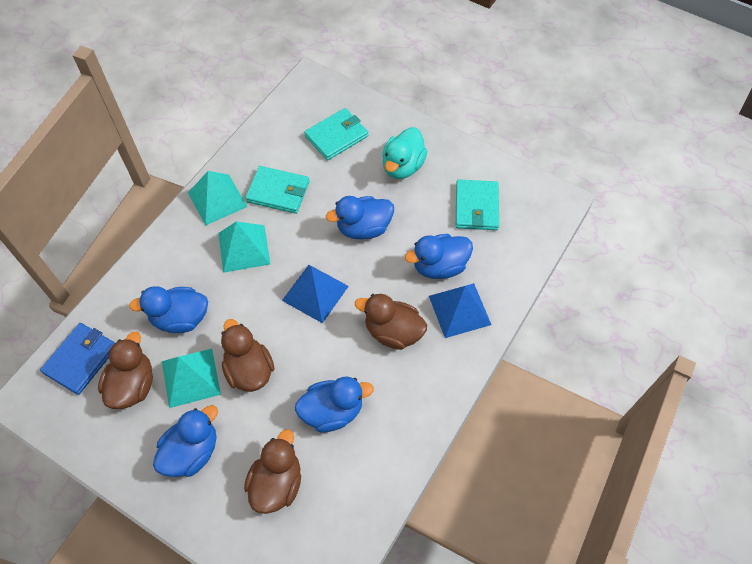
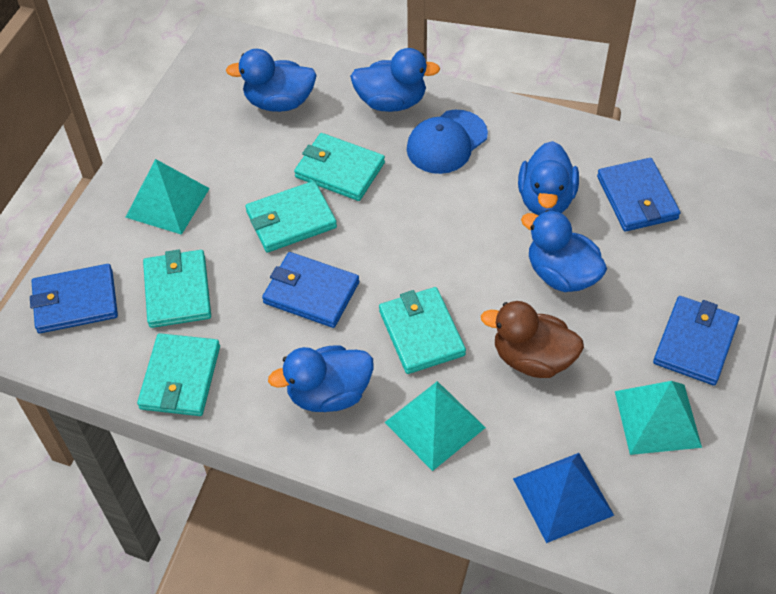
blue cap: 0 -> 1
blue pyramid: 2 -> 1
blue wallet: 1 -> 4
brown duck: 4 -> 1
turquoise duck: 1 -> 0
turquoise wallet: 3 -> 5

